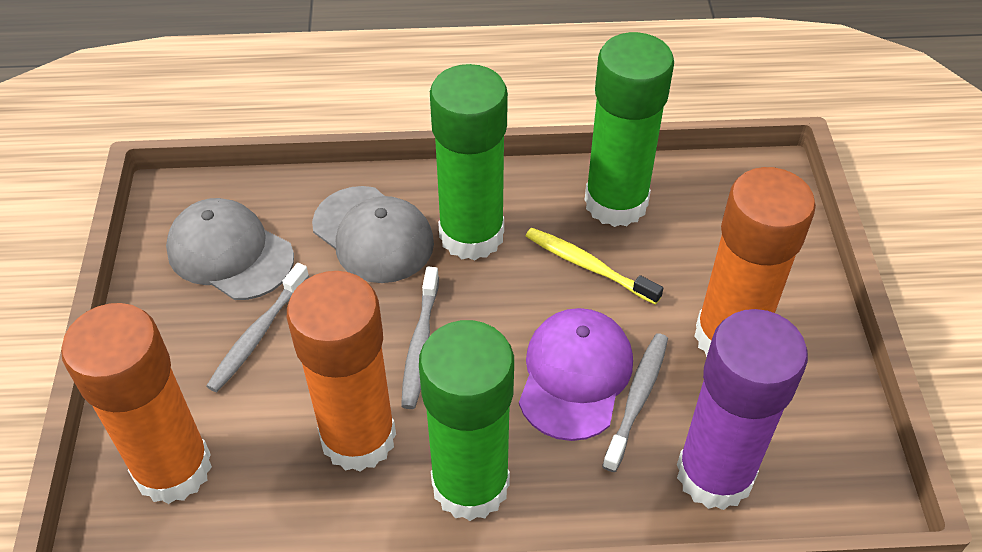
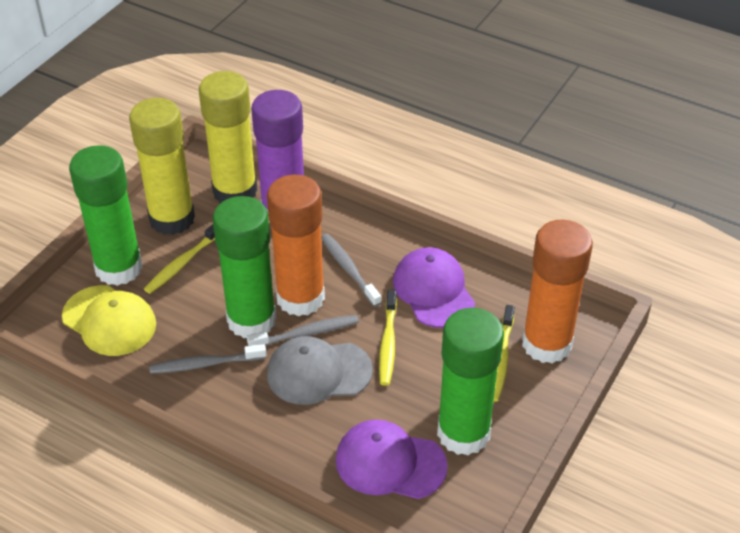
grey cap: 2 -> 1
orange glue stick: 3 -> 2
purple cap: 1 -> 2
yellow cap: 0 -> 1
yellow glue stick: 0 -> 2
yellow toothbrush: 1 -> 3

